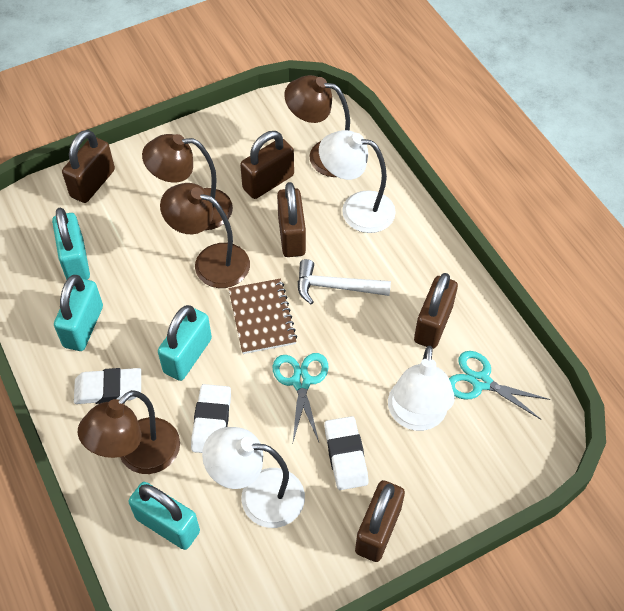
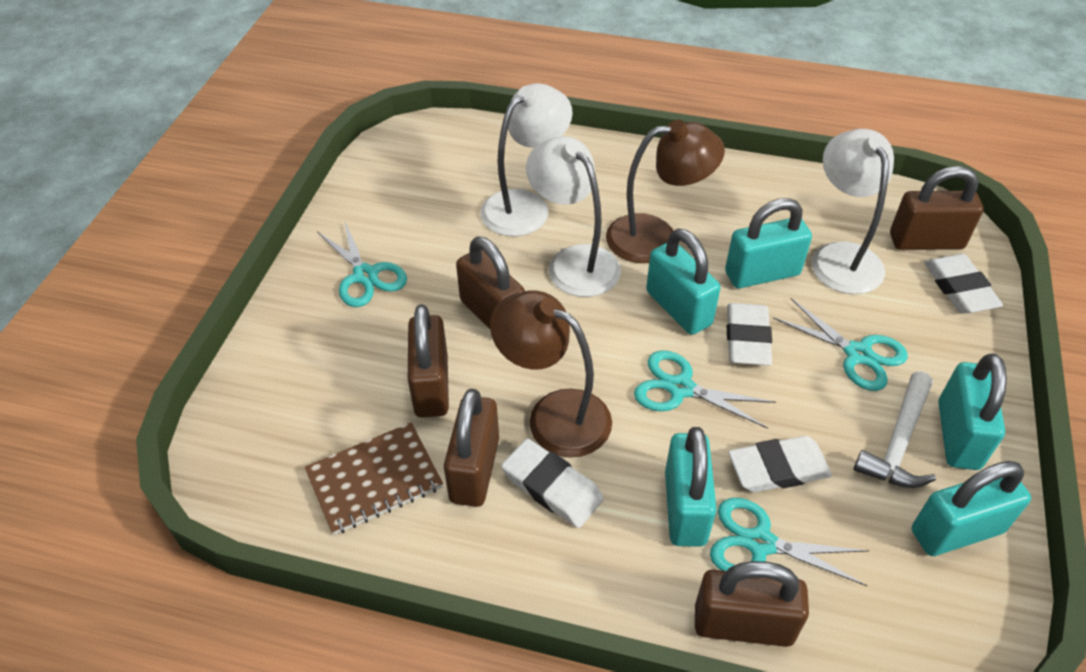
brown lamp: 4 -> 2
turquoise padlock: 4 -> 5
turquoise scissors: 2 -> 4
white eraser: 3 -> 4

